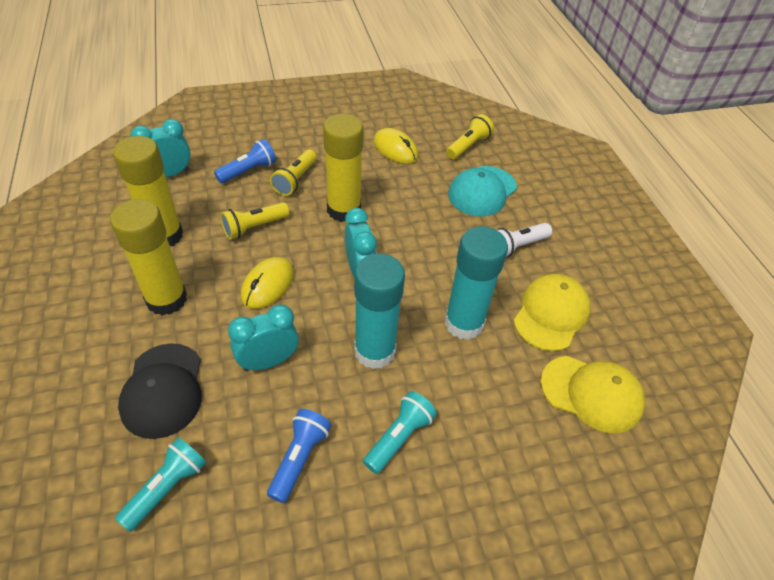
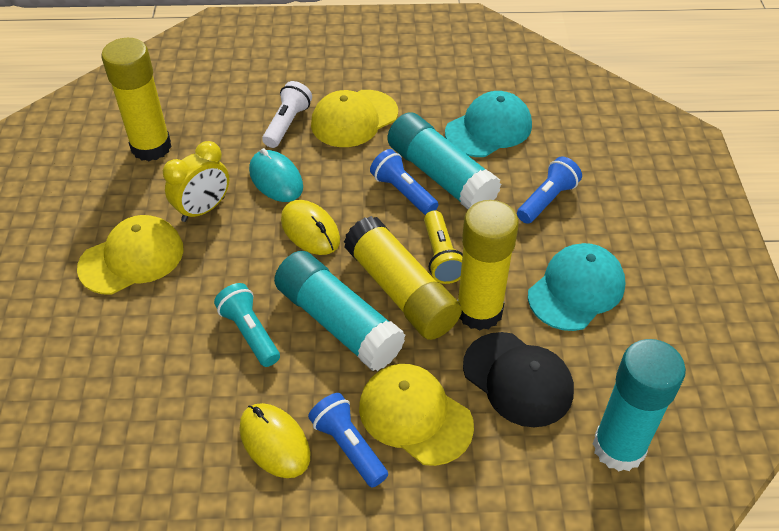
blue flashlight: 2 -> 3
turquoise cap: 1 -> 2
turquoise clock: 3 -> 0
turquoise flashlight: 2 -> 1
turquoise glue stick: 2 -> 3
turquoise mouse: 0 -> 1
yellow cap: 2 -> 3
yellow clock: 0 -> 1
yellow flashlight: 3 -> 1

